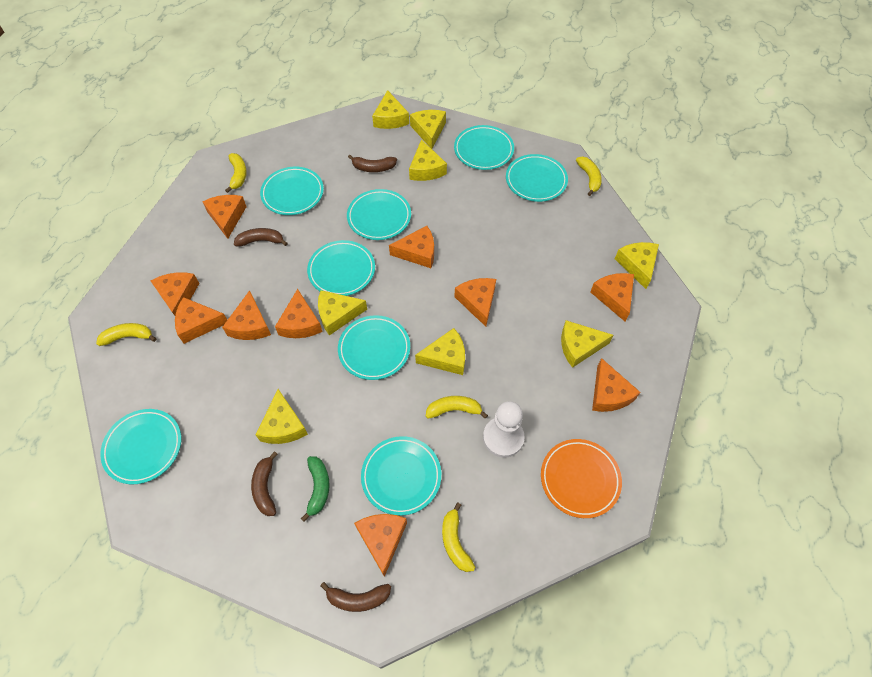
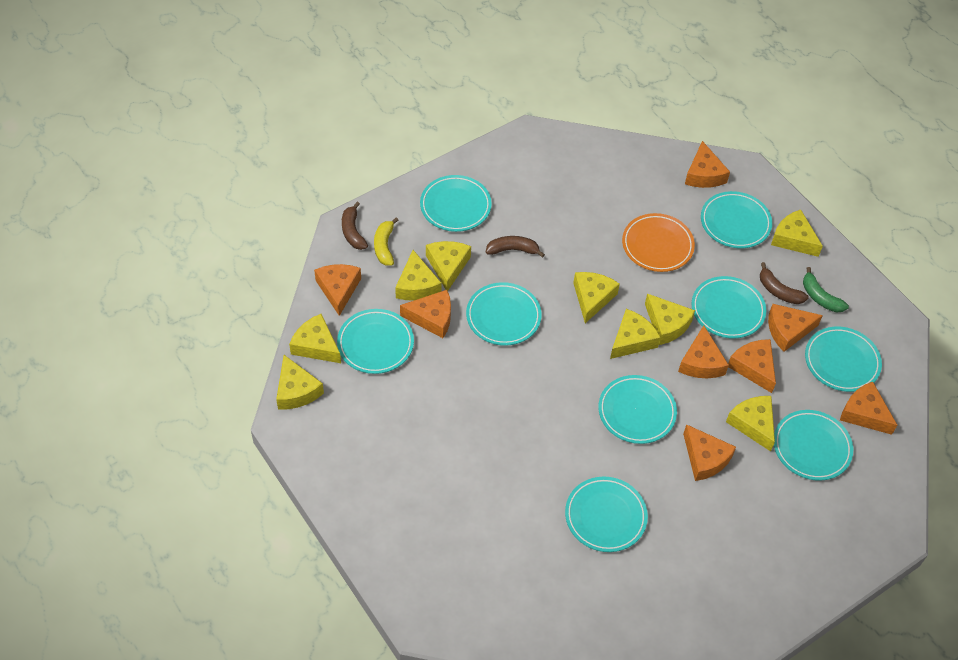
brown banana: 4 -> 3
orange cheese: 10 -> 8
turquoise plate: 8 -> 9
white pawn: 1 -> 0
yellow banana: 5 -> 1
yellow cheese: 8 -> 9

